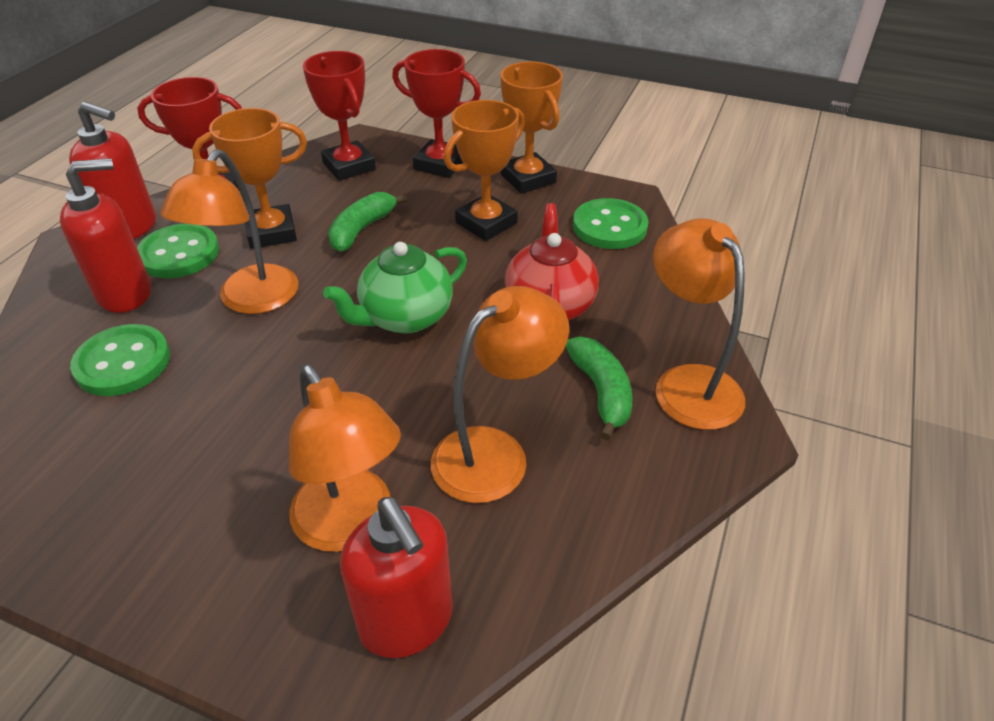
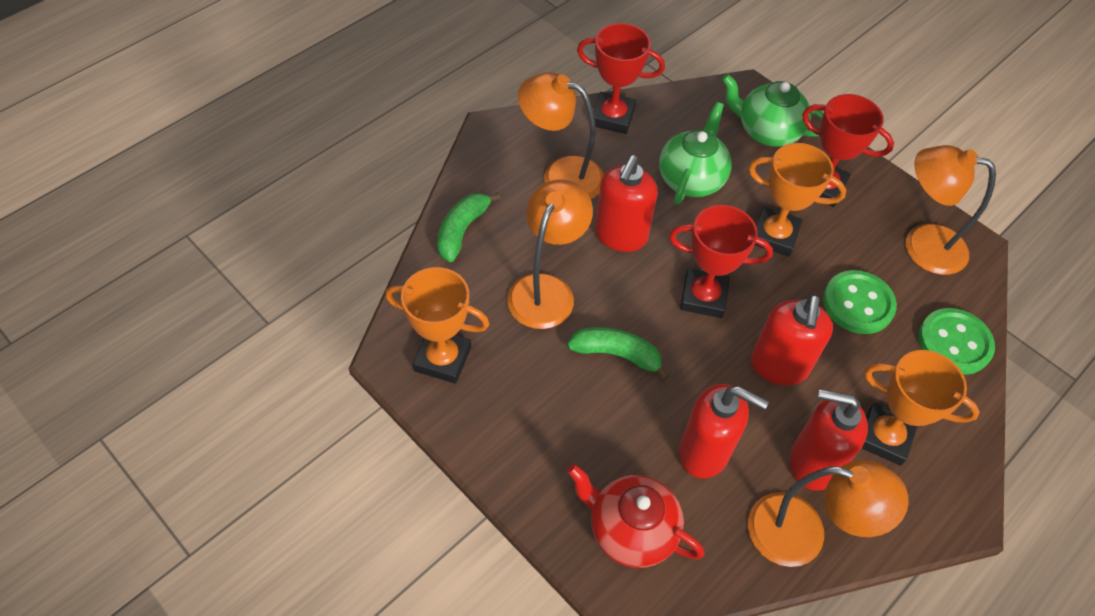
green button: 3 -> 2
green teapot: 1 -> 2
red soap dispenser: 3 -> 4

